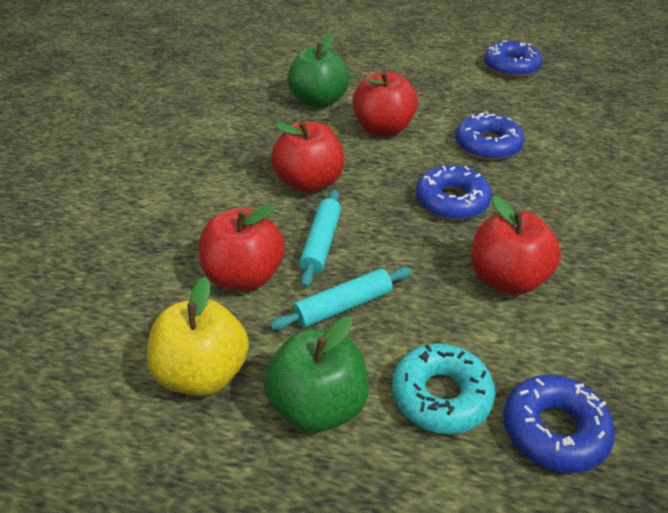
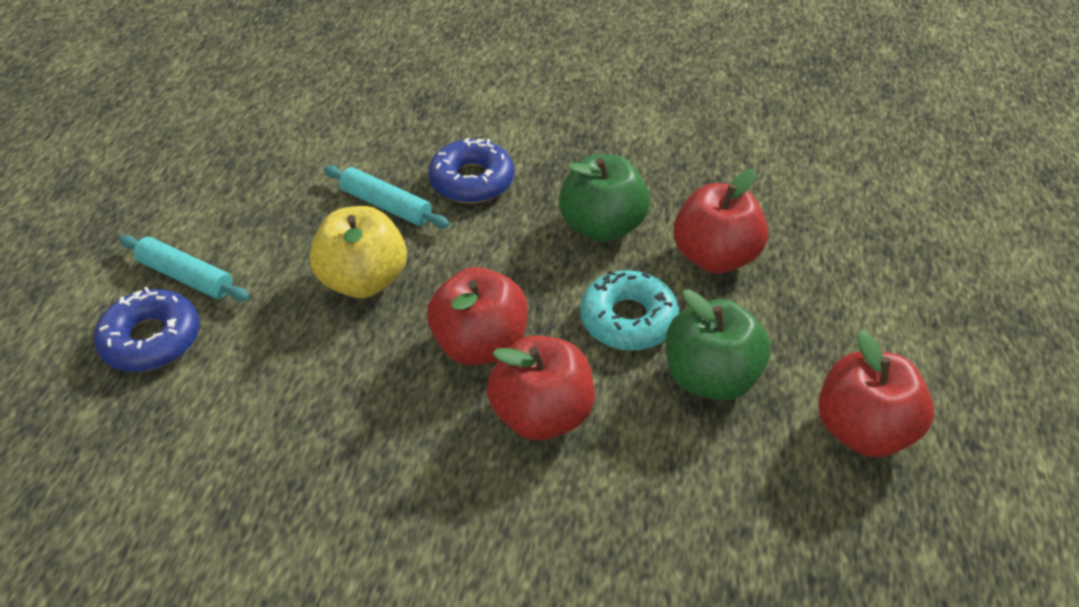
blue donut: 4 -> 2

